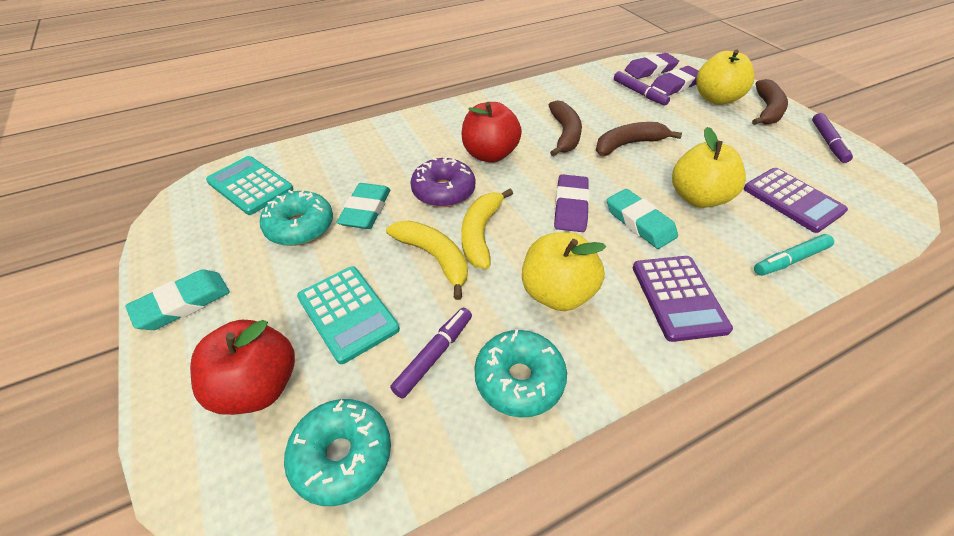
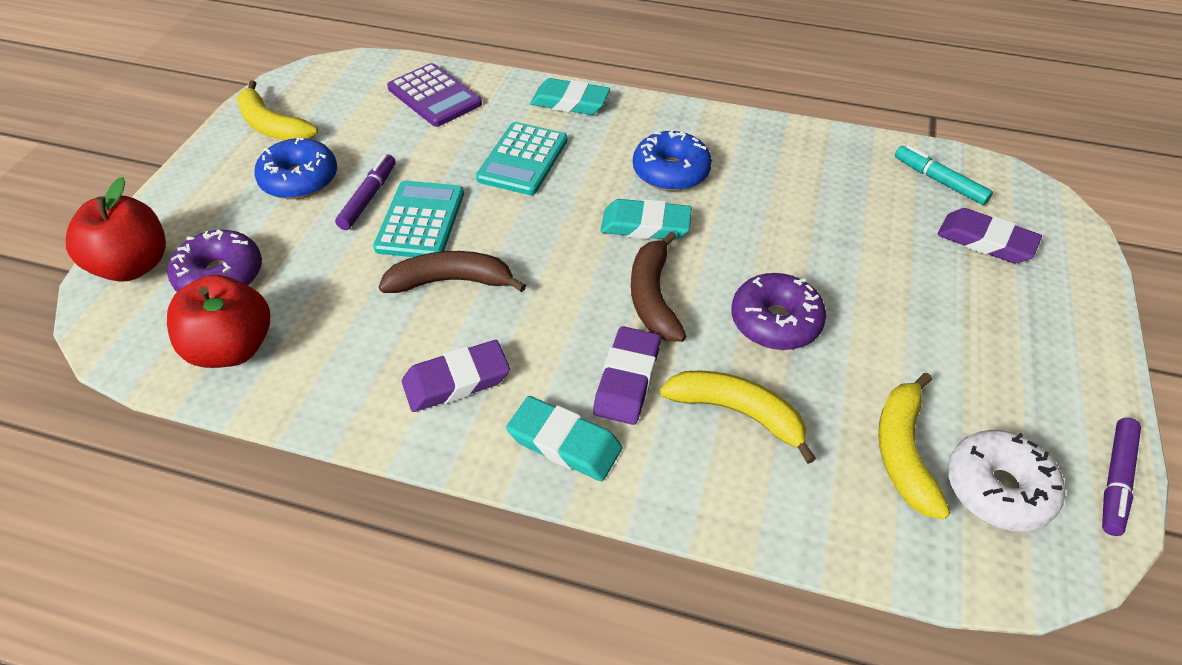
blue donut: 0 -> 2
brown banana: 3 -> 2
purple calculator: 2 -> 1
purple donut: 1 -> 2
purple marker: 3 -> 2
turquoise donut: 3 -> 0
white donut: 0 -> 1
yellow apple: 3 -> 0
yellow banana: 2 -> 3

